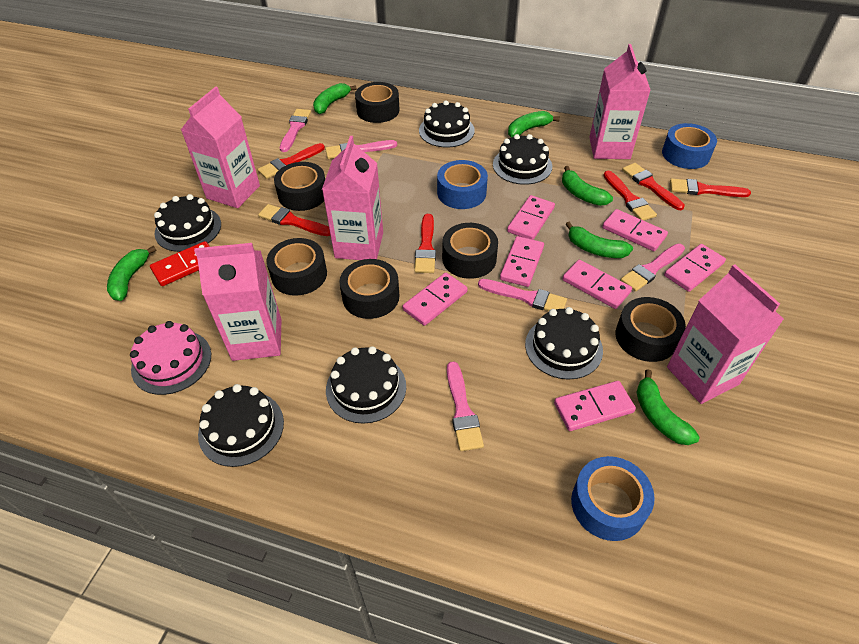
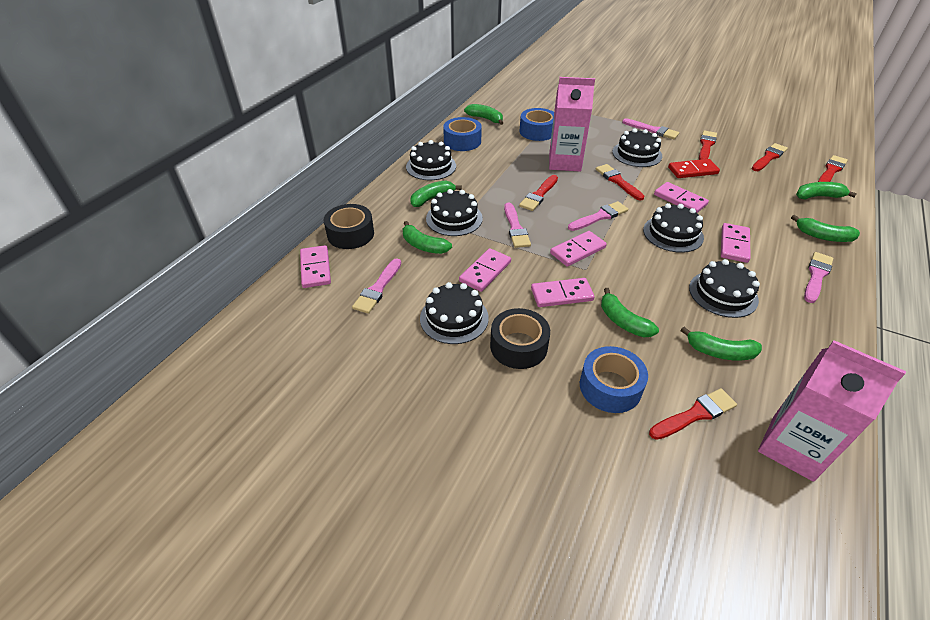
black tape: 6 -> 2
green banana: 6 -> 7
pink cake: 1 -> 0
pink carton: 5 -> 2
pink domino: 7 -> 6

